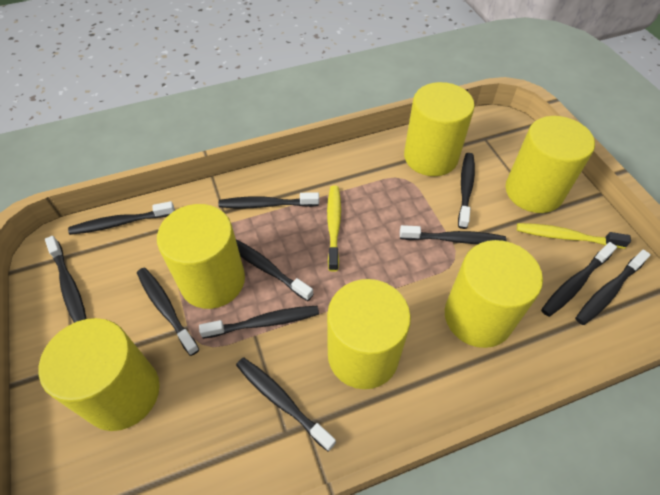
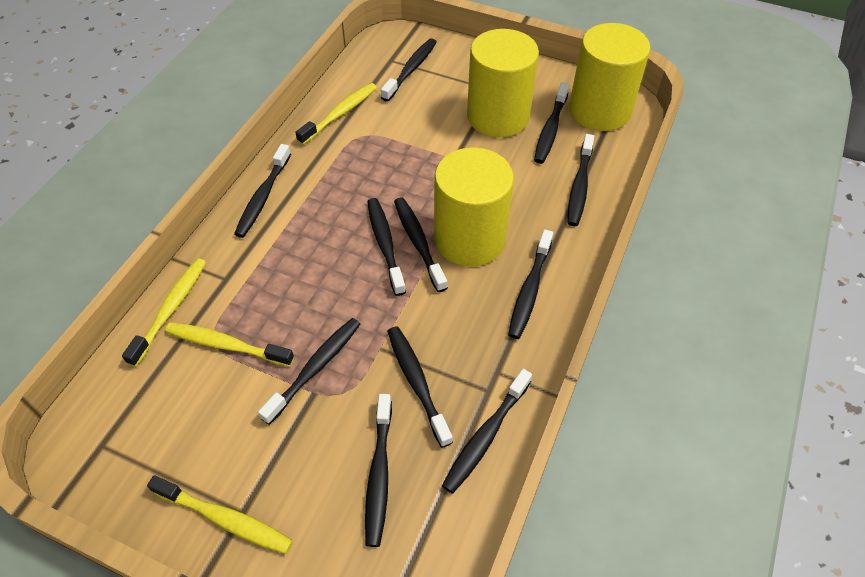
yellow cylinder: 6 -> 3
yellow toothbrush: 2 -> 4

